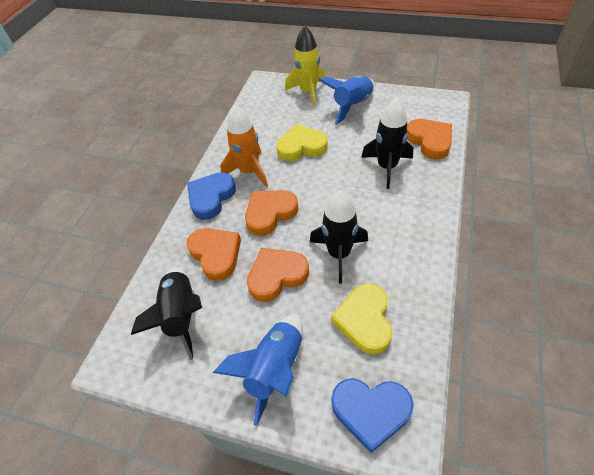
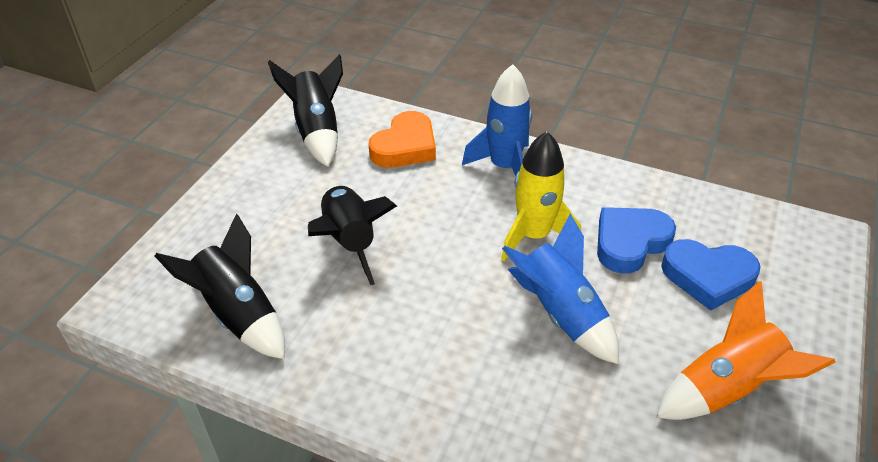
orange heart: 4 -> 1
yellow heart: 2 -> 0

